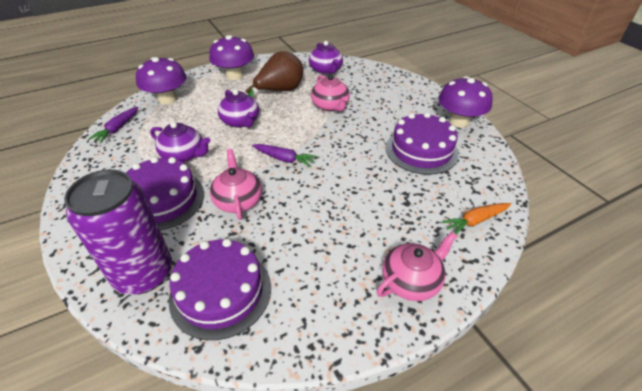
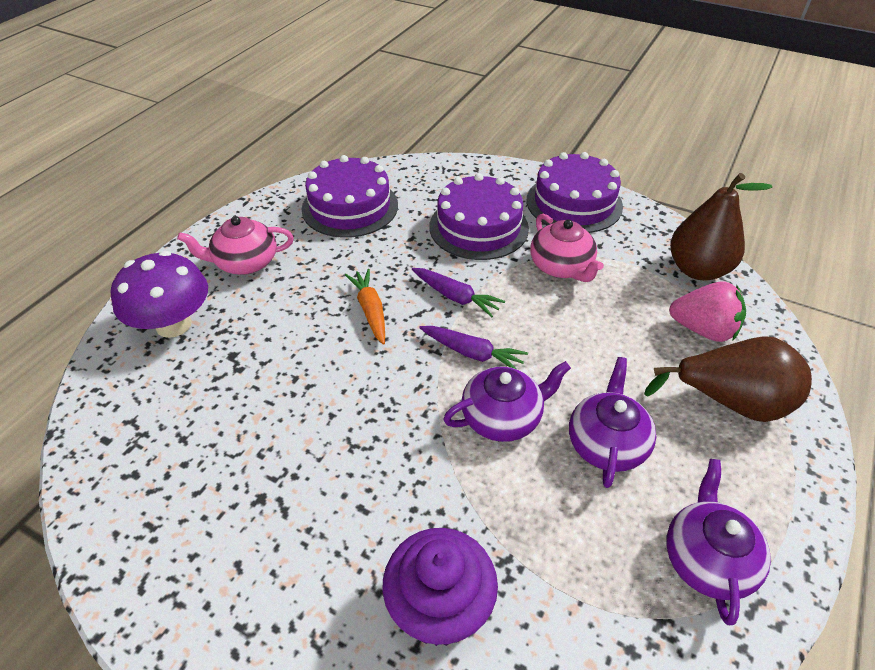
brown pear: 1 -> 2
pink strawberry: 0 -> 1
pink teapot: 3 -> 2
purple can: 1 -> 0
purple cupcake: 0 -> 1
purple mushroom: 3 -> 1

